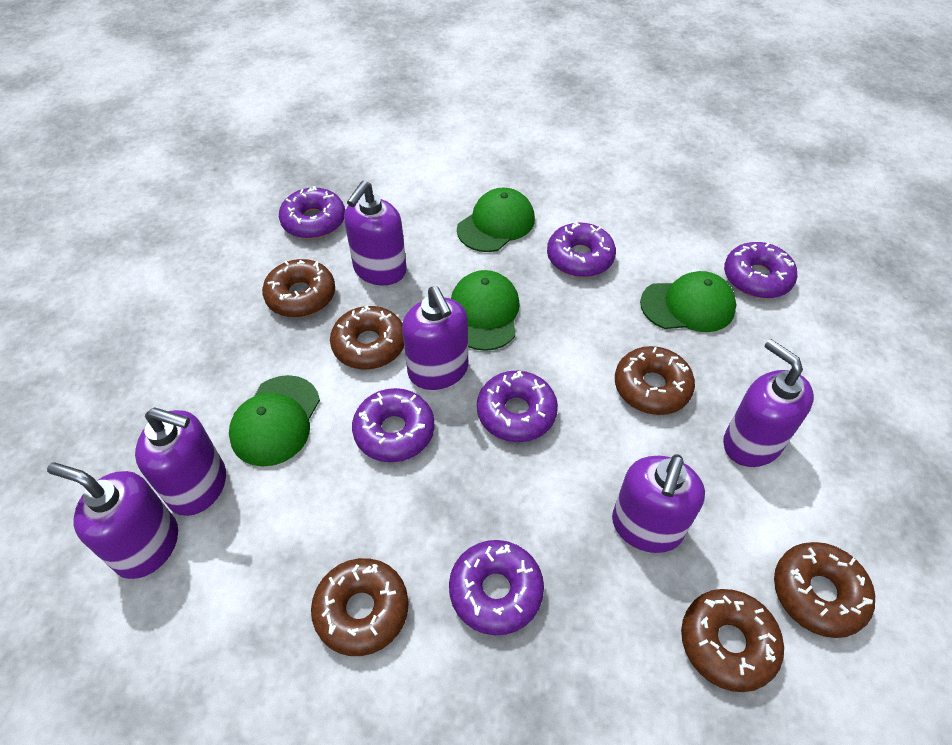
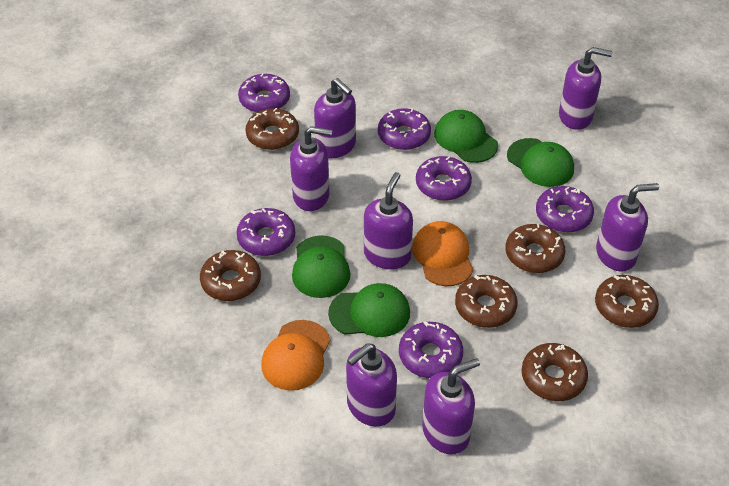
orange cap: 0 -> 2
purple soap dispenser: 6 -> 7

